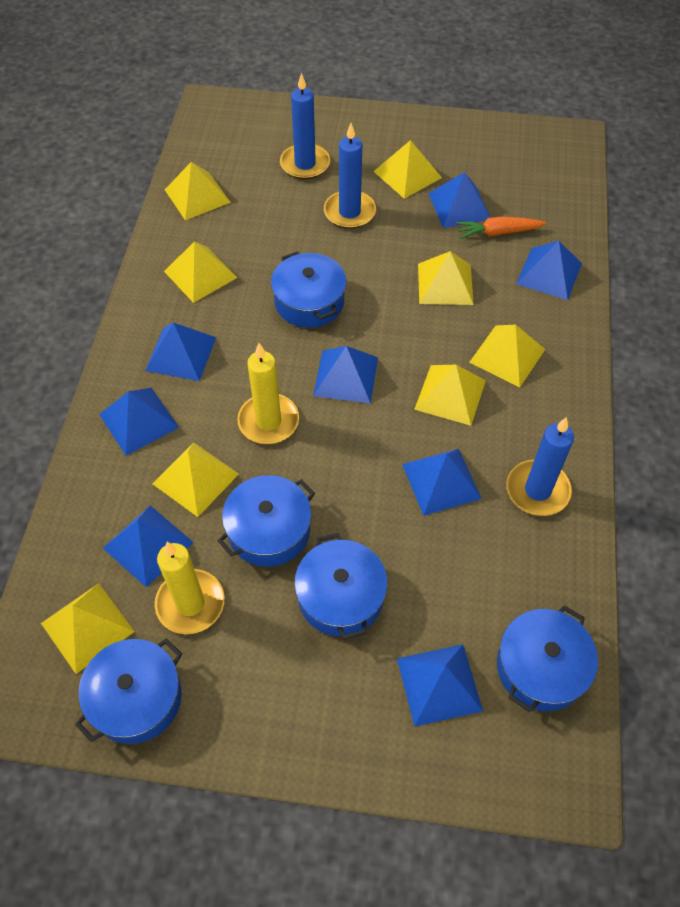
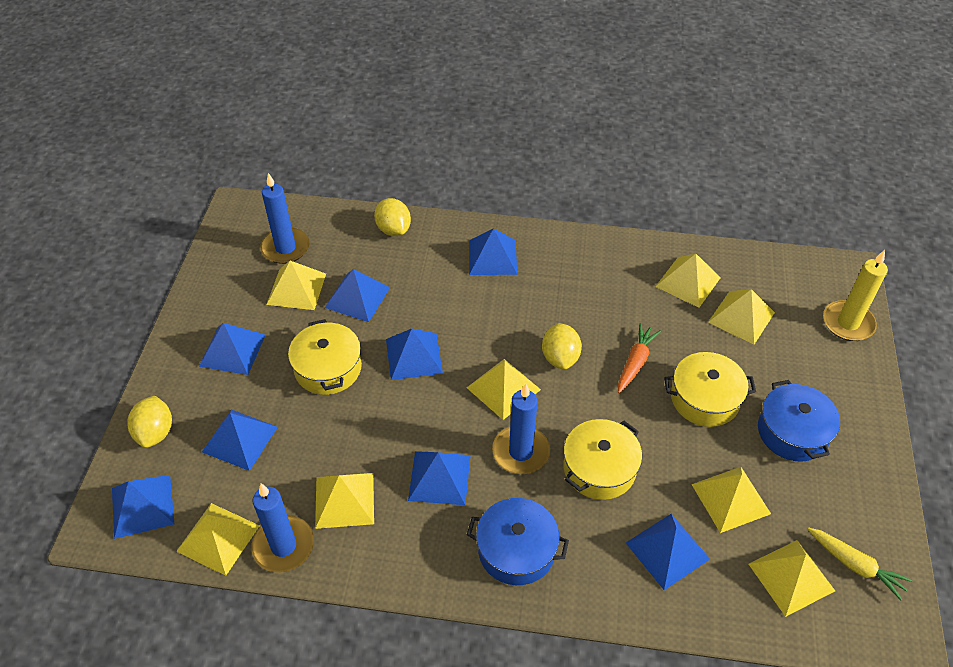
blue pot: 5 -> 2
yellow candle: 2 -> 1
yellow carrot: 0 -> 1
yellow lemon: 0 -> 3
yellow pot: 0 -> 3

